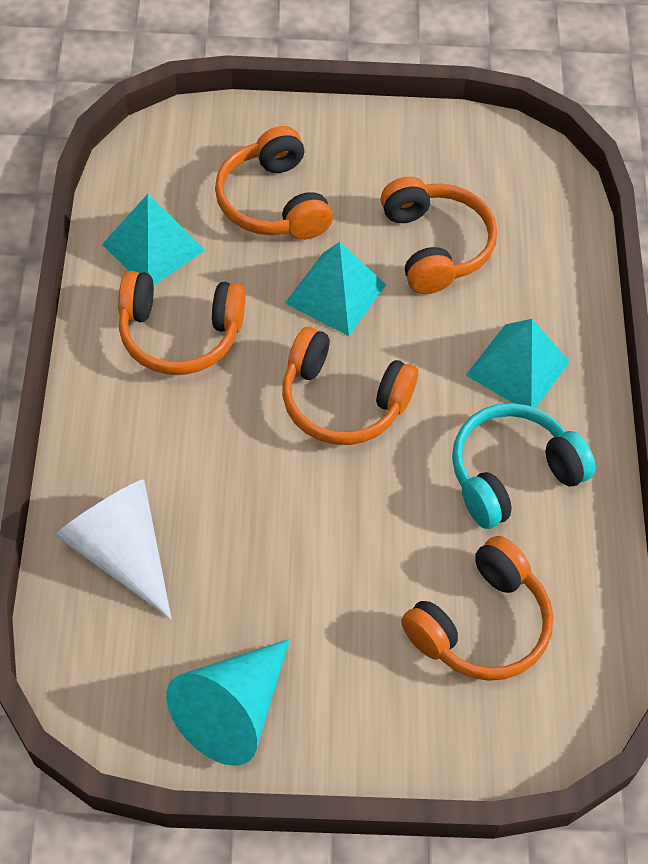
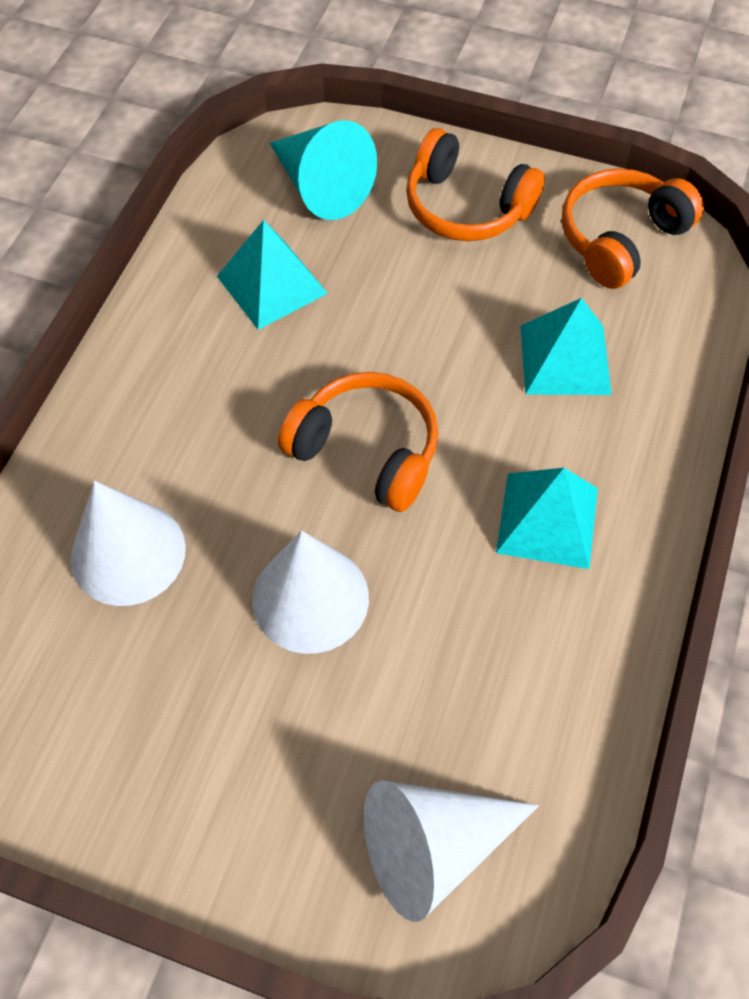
orange headphones: 5 -> 3
turquoise headphones: 1 -> 0
white cone: 1 -> 3

